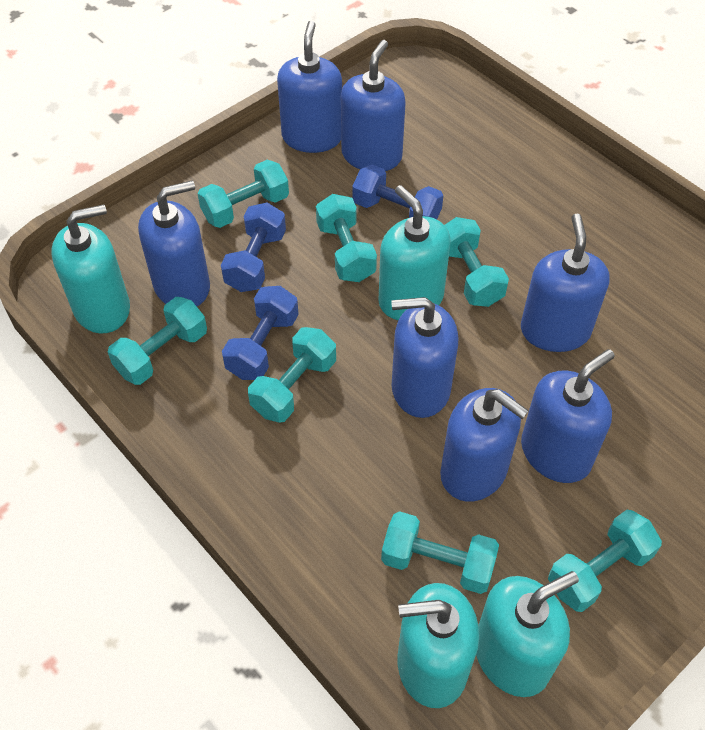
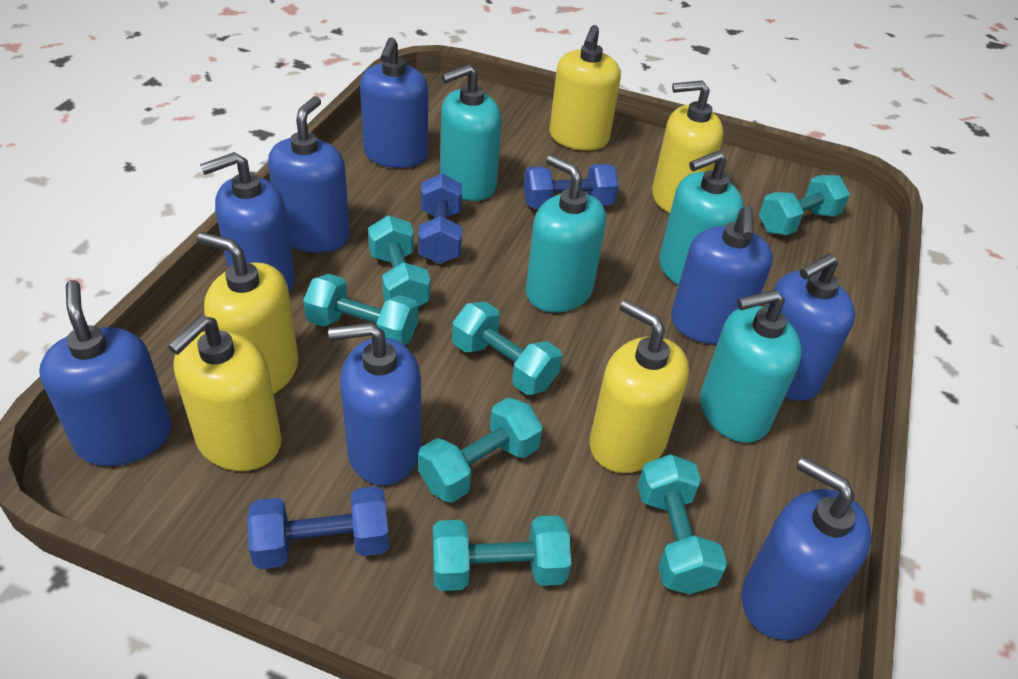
blue soap dispenser: 7 -> 8
yellow soap dispenser: 0 -> 5

